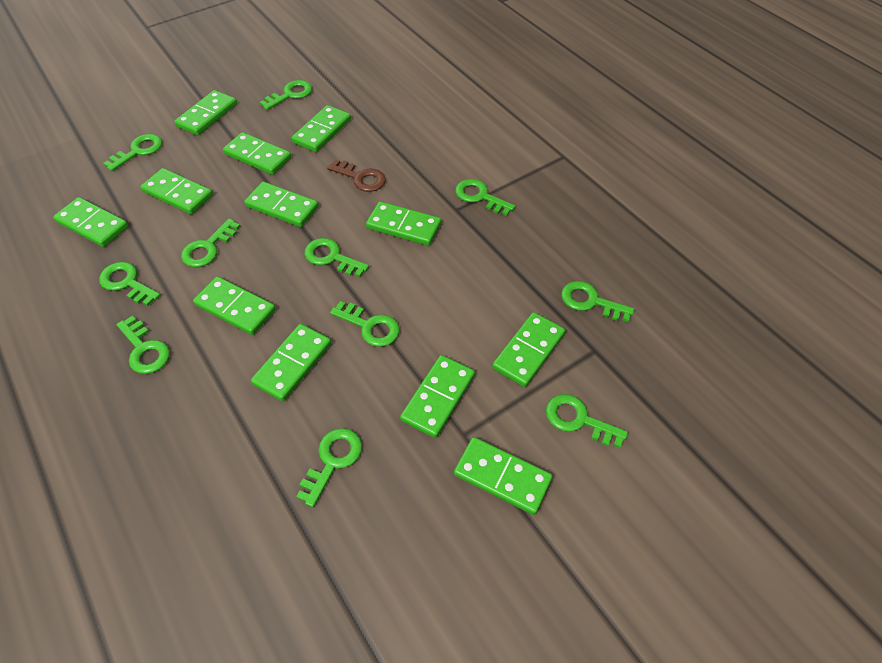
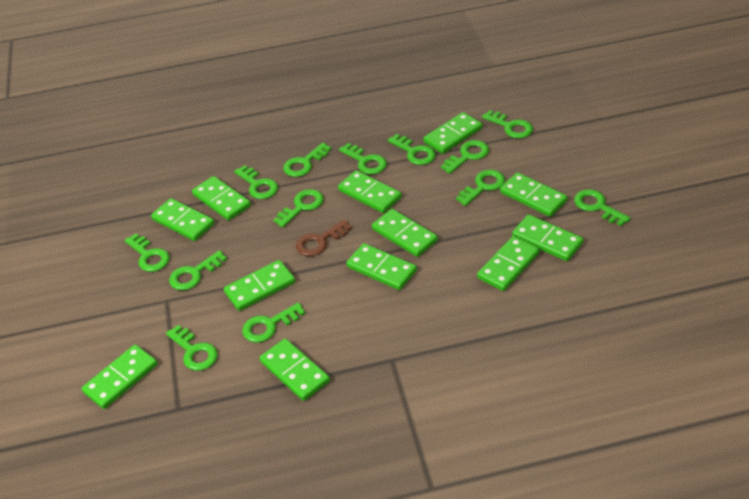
green key: 11 -> 13

